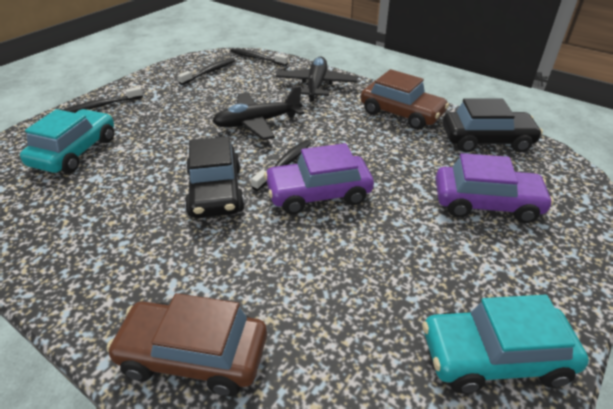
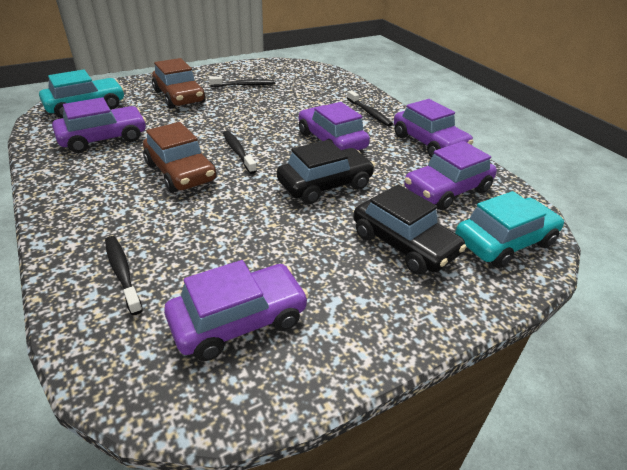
black plane: 2 -> 0
purple car: 2 -> 5

